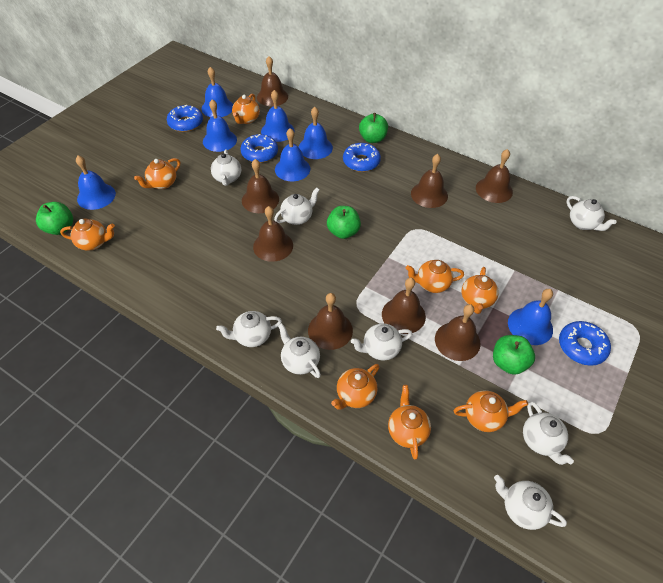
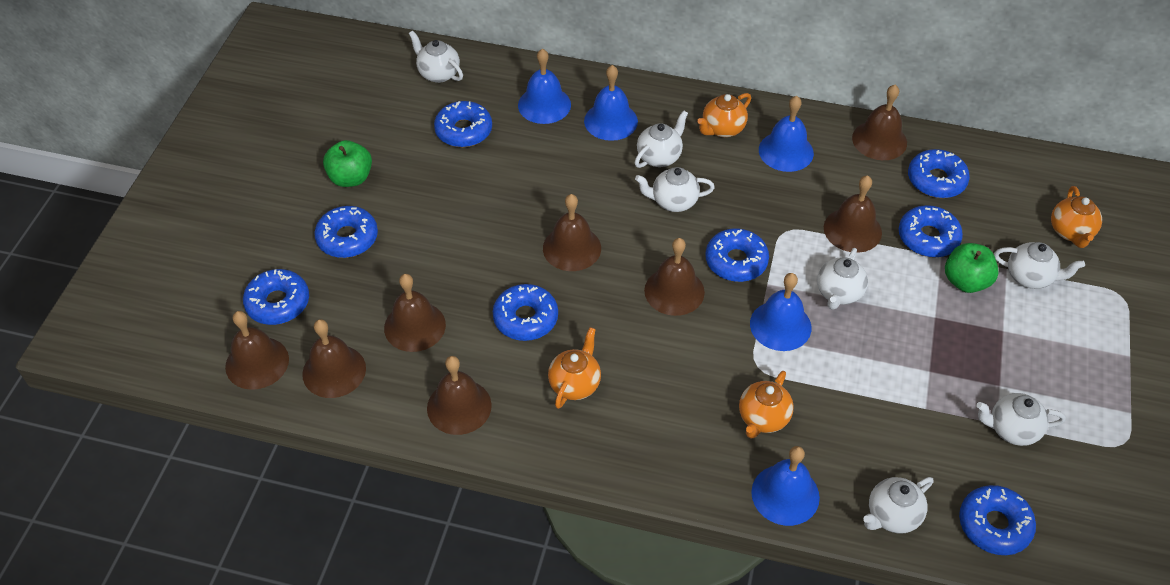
blue bell: 7 -> 5
blue donut: 4 -> 8
green apple: 4 -> 2
orange teapot: 8 -> 4
white teapot: 8 -> 7

